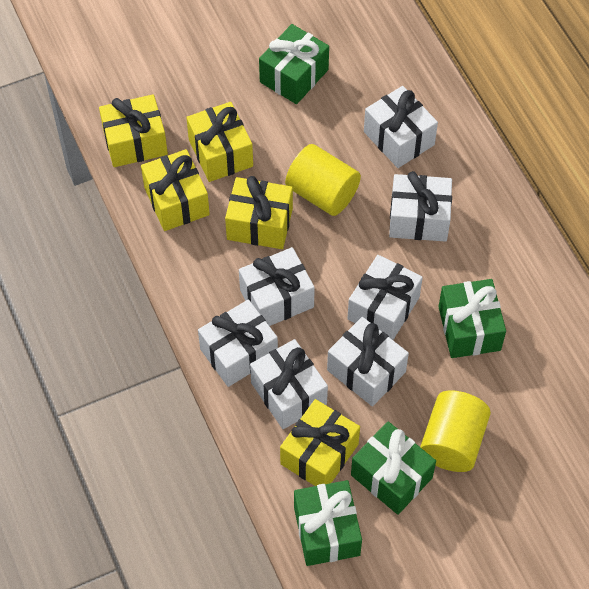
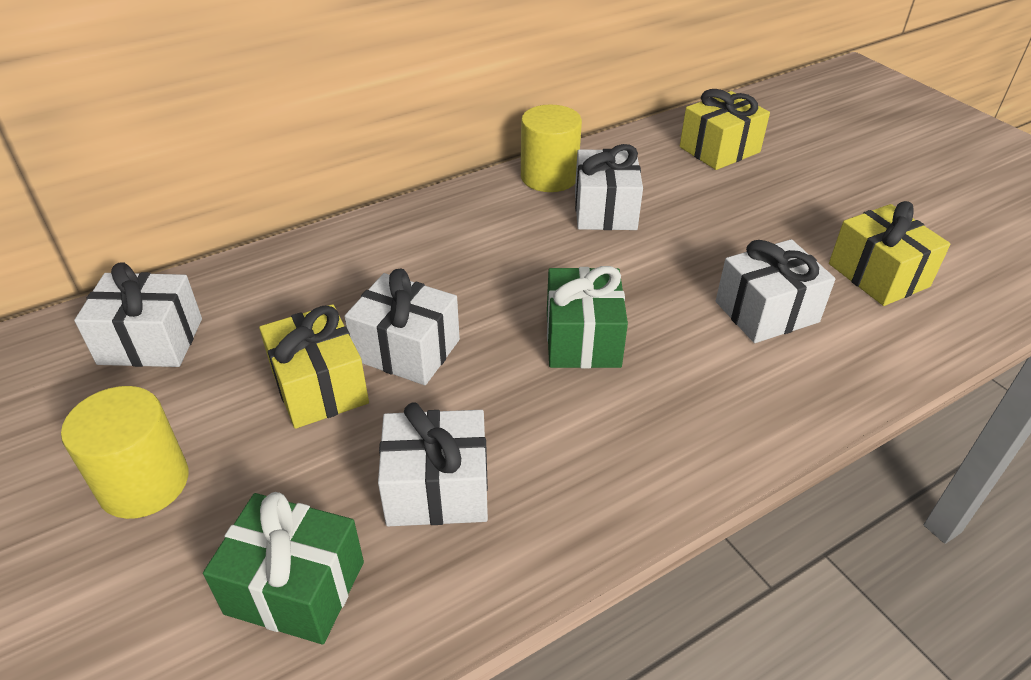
green gift: 4 -> 2
white gift: 7 -> 5
yellow gift: 5 -> 3

